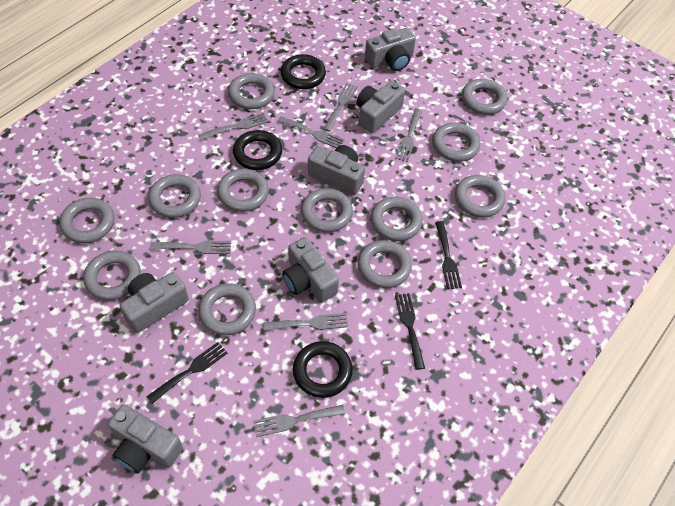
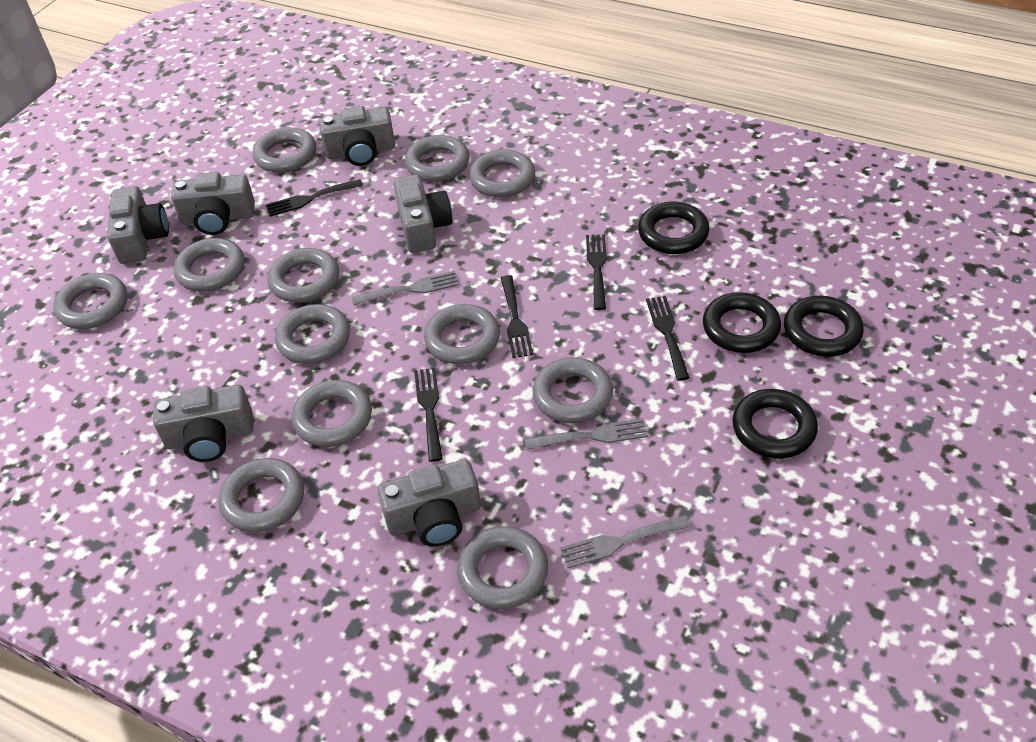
black fork: 3 -> 5
black ring: 3 -> 4
grey fork: 7 -> 3

